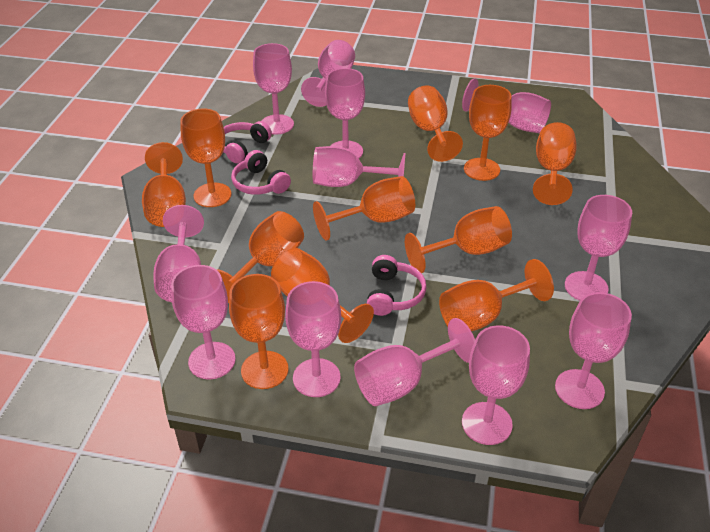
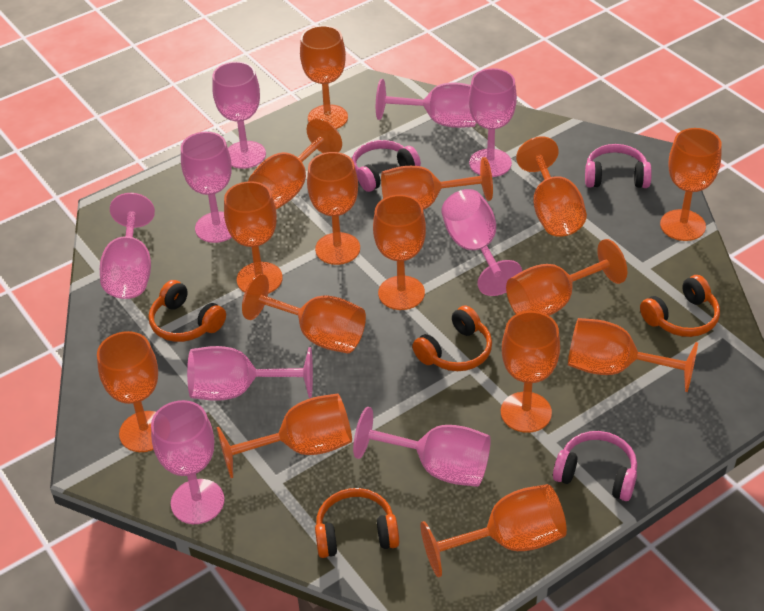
orange goblet: 11 -> 15
orange headphones: 0 -> 4
pink goblet: 12 -> 9

